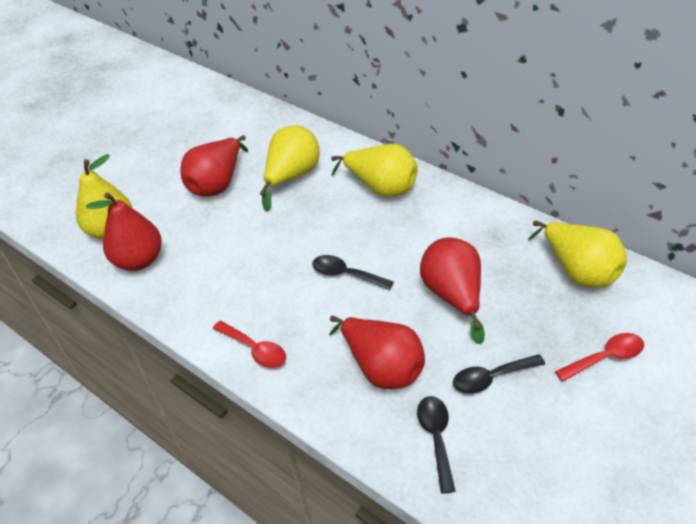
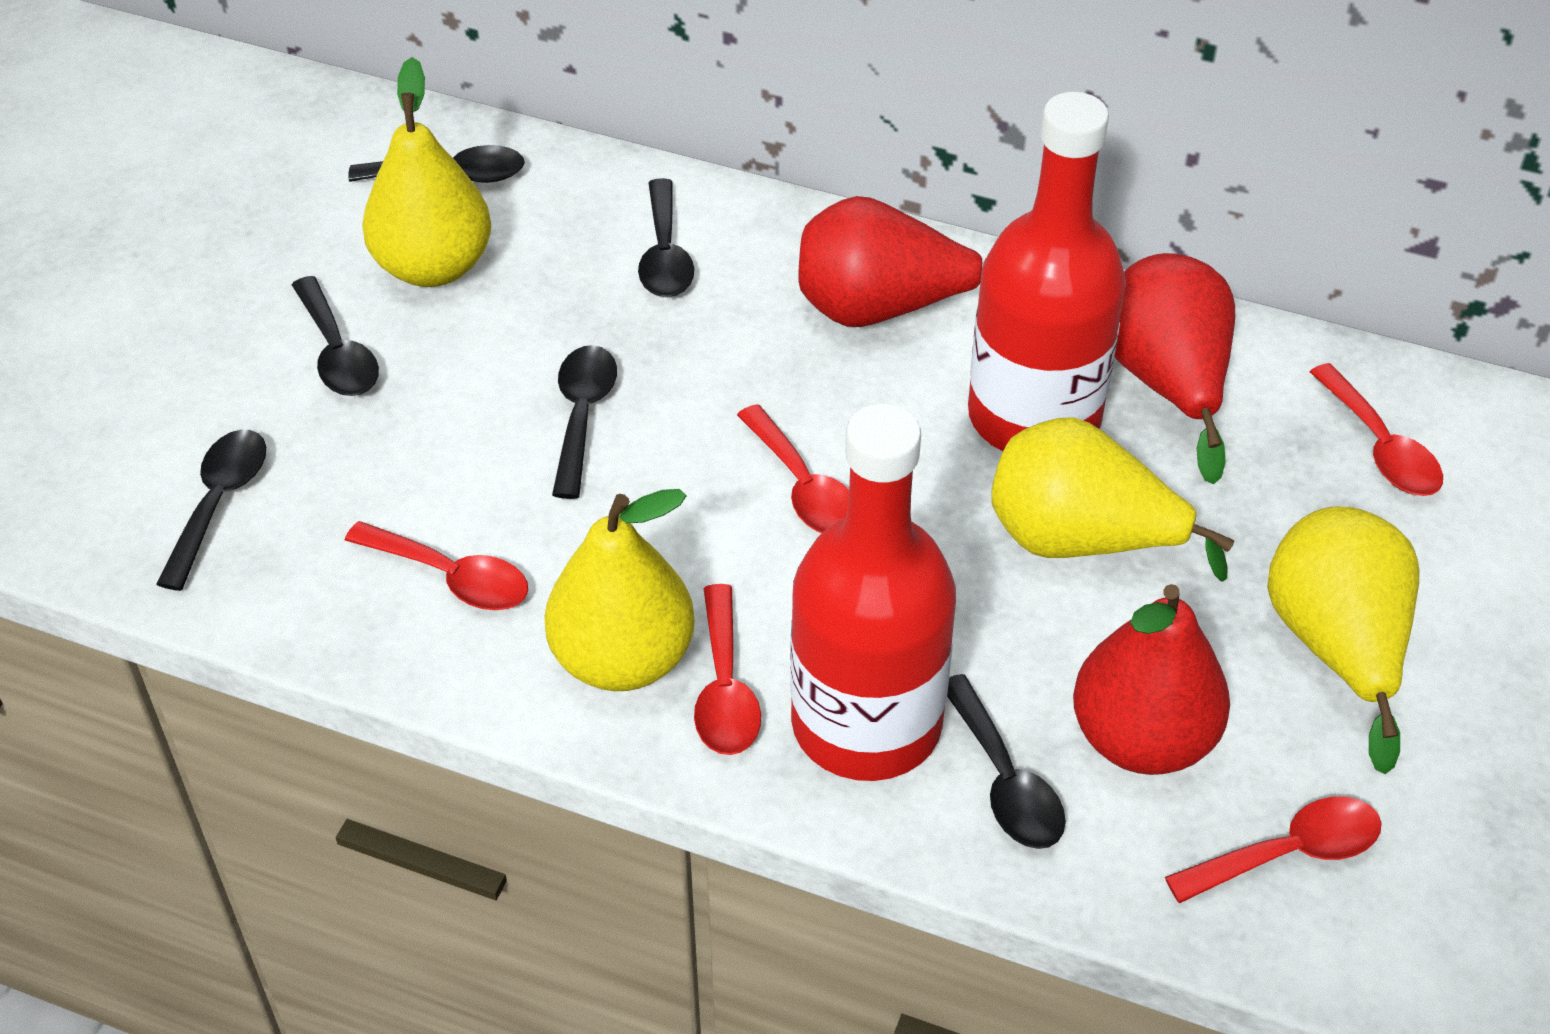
black spoon: 3 -> 6
red bottle: 0 -> 2
red pear: 4 -> 3
red spoon: 2 -> 5

